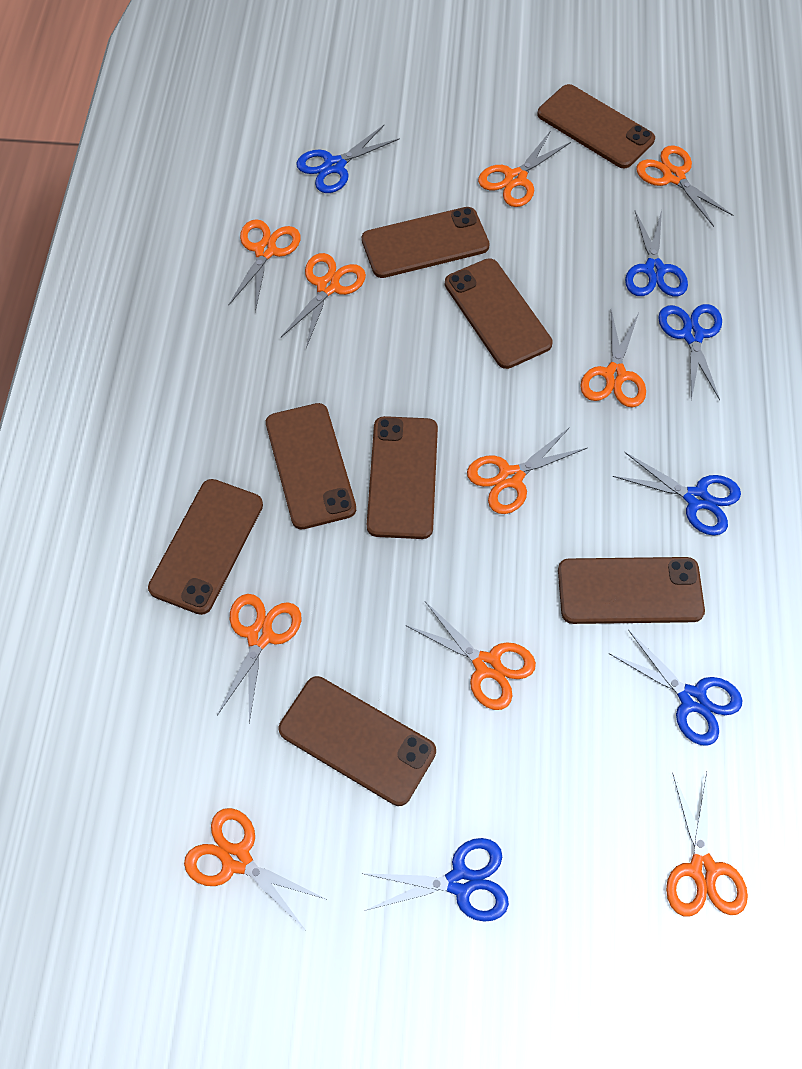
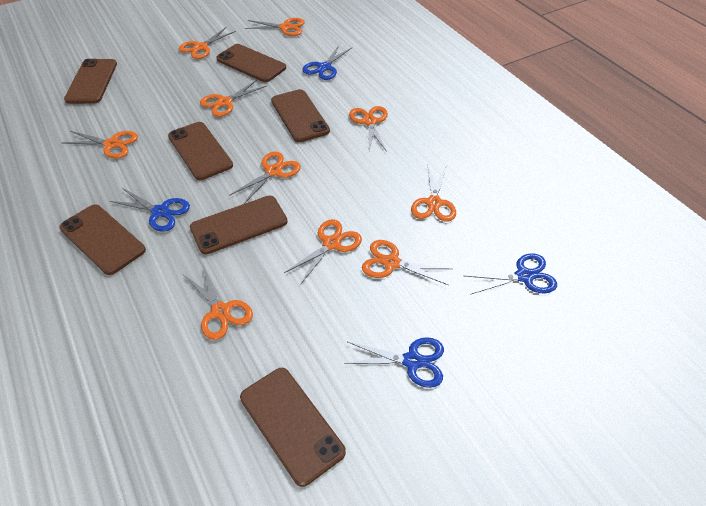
blue scissors: 6 -> 4
brown phone: 8 -> 7

